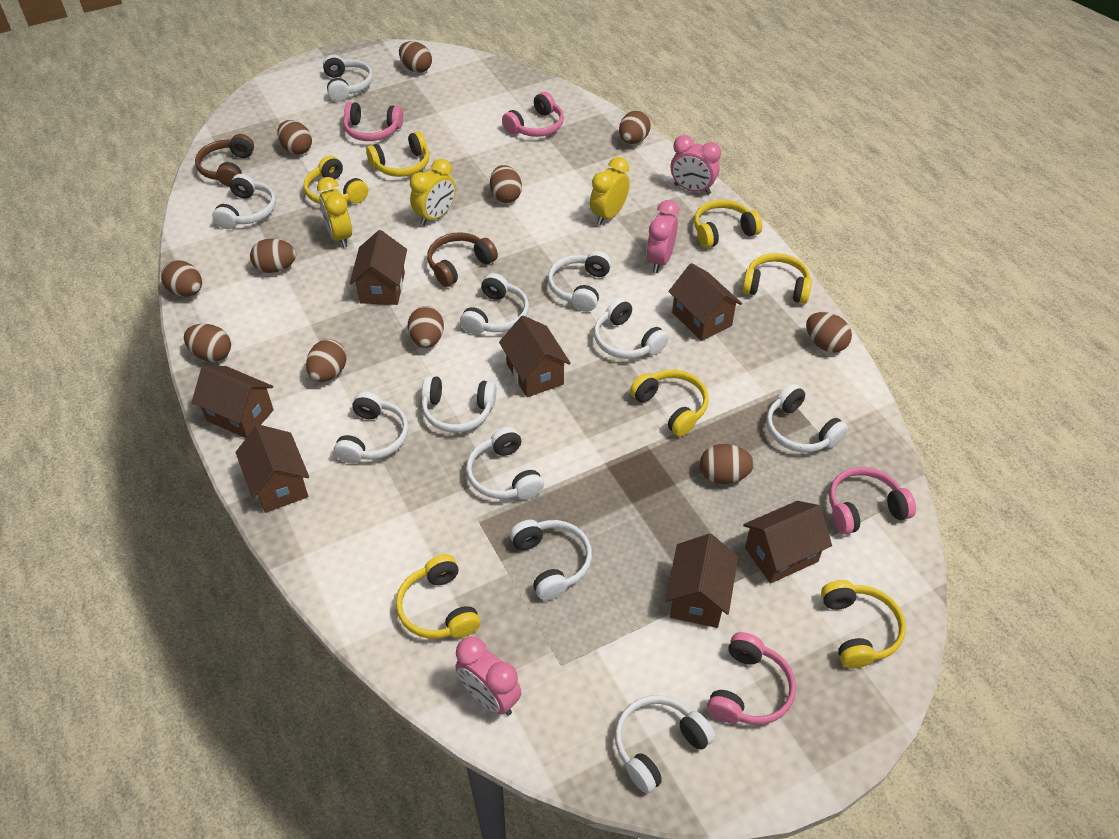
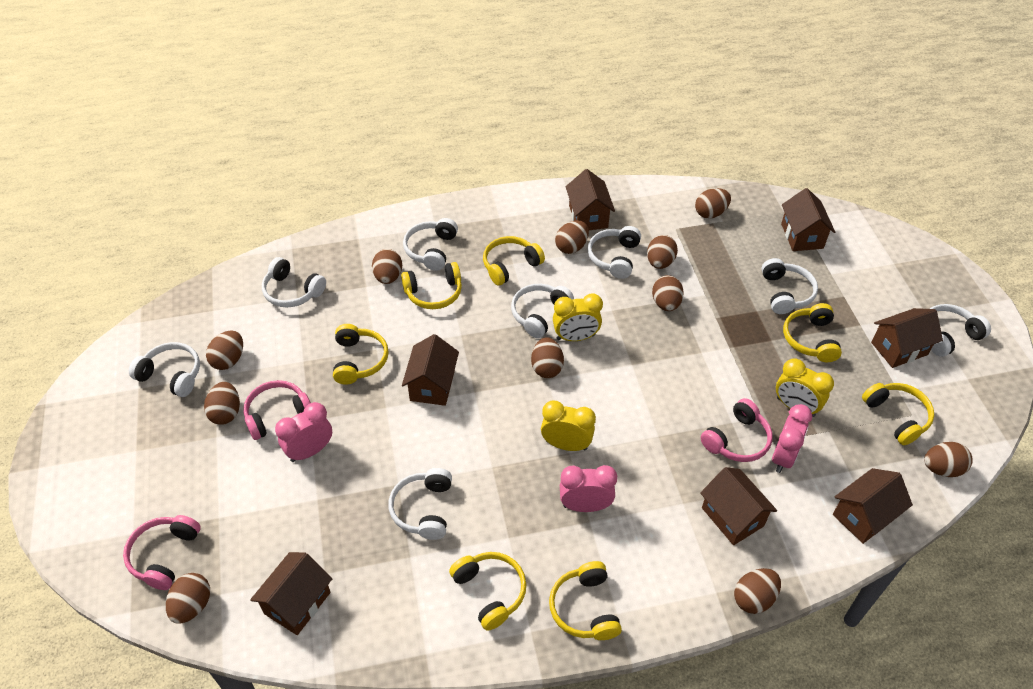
brown headphones: 2 -> 0
pink headphones: 4 -> 3
white headphones: 11 -> 8

